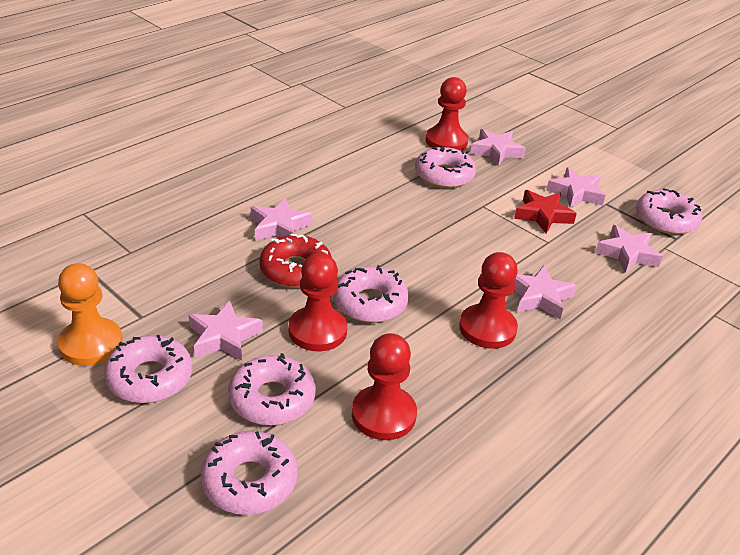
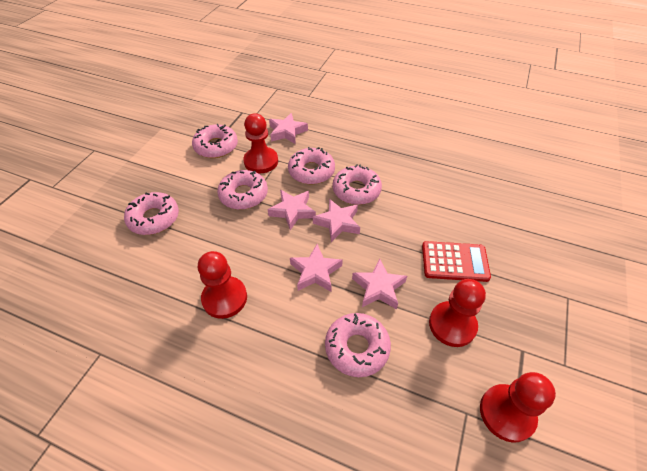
orange pawn: 1 -> 0
pink star: 6 -> 5
red calculator: 0 -> 1
red donut: 1 -> 0
red star: 1 -> 0

